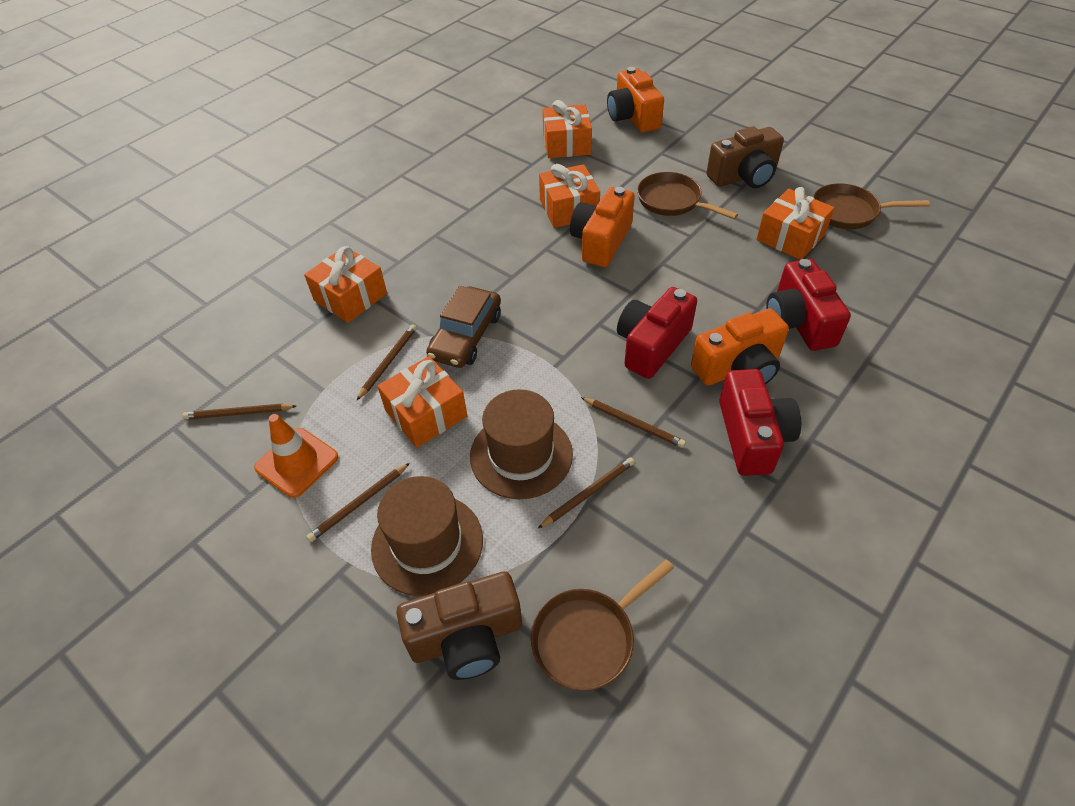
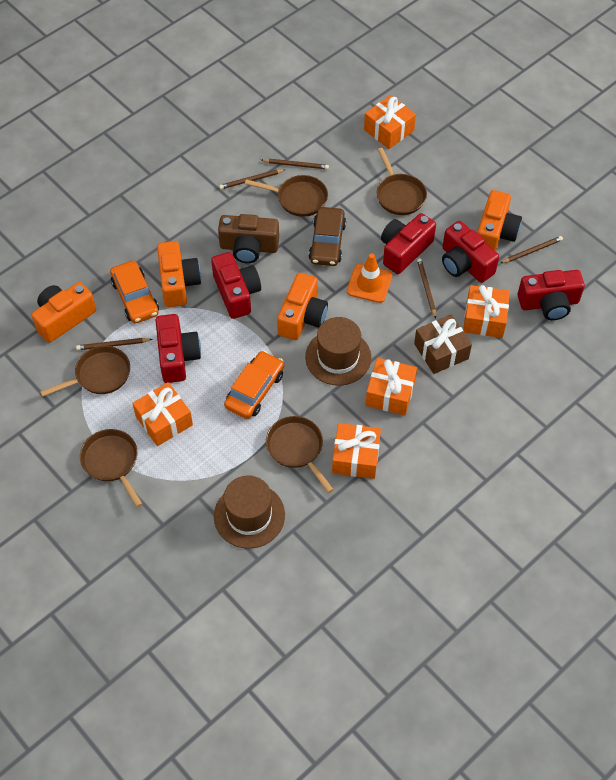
brown camera: 2 -> 1
brown gift: 0 -> 1
brown pan: 3 -> 5
orange camera: 3 -> 4
orange car: 0 -> 2
red camera: 3 -> 5

